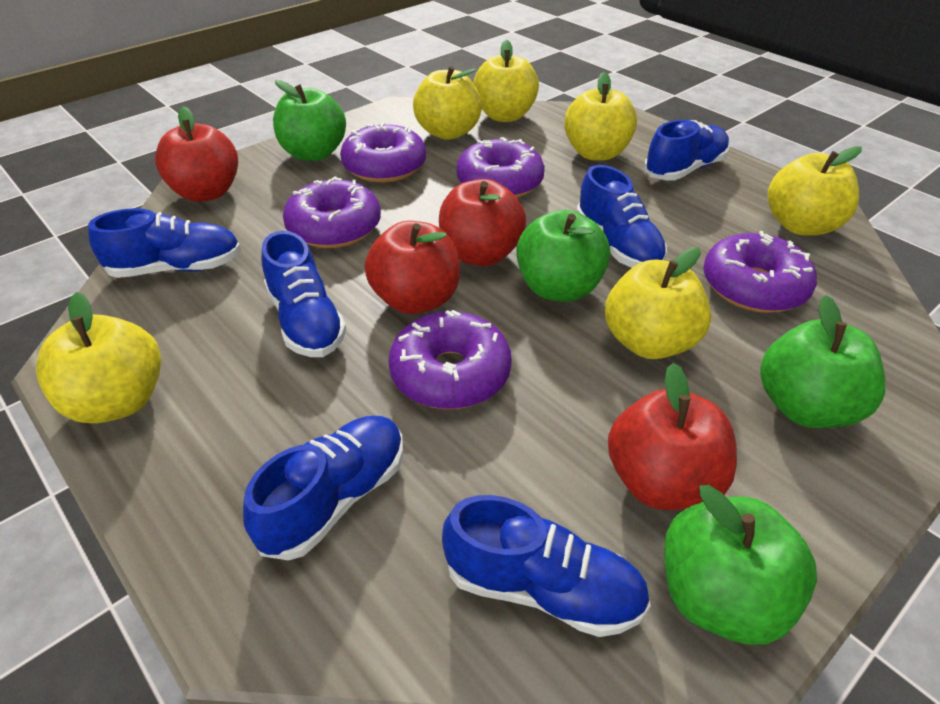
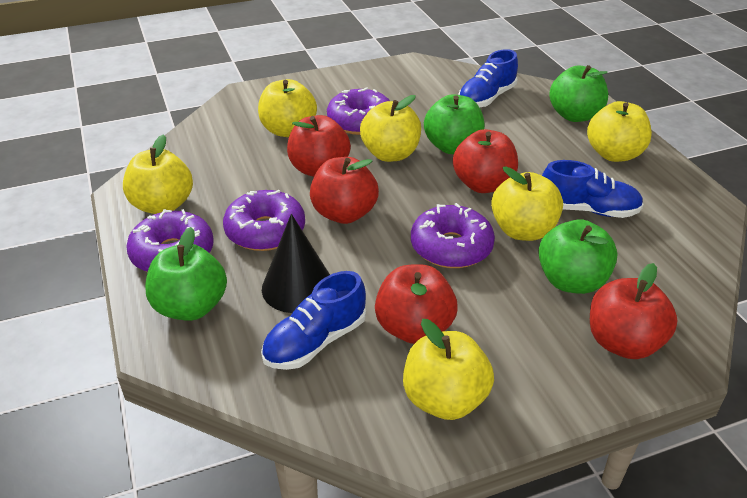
black cone: 0 -> 1
blue shoe: 6 -> 3
purple donut: 5 -> 4
red apple: 4 -> 5

